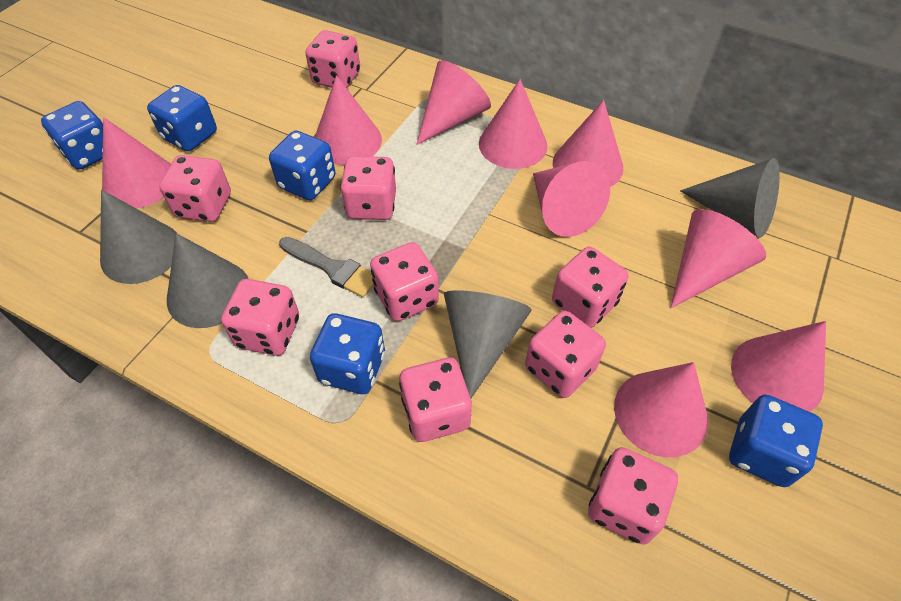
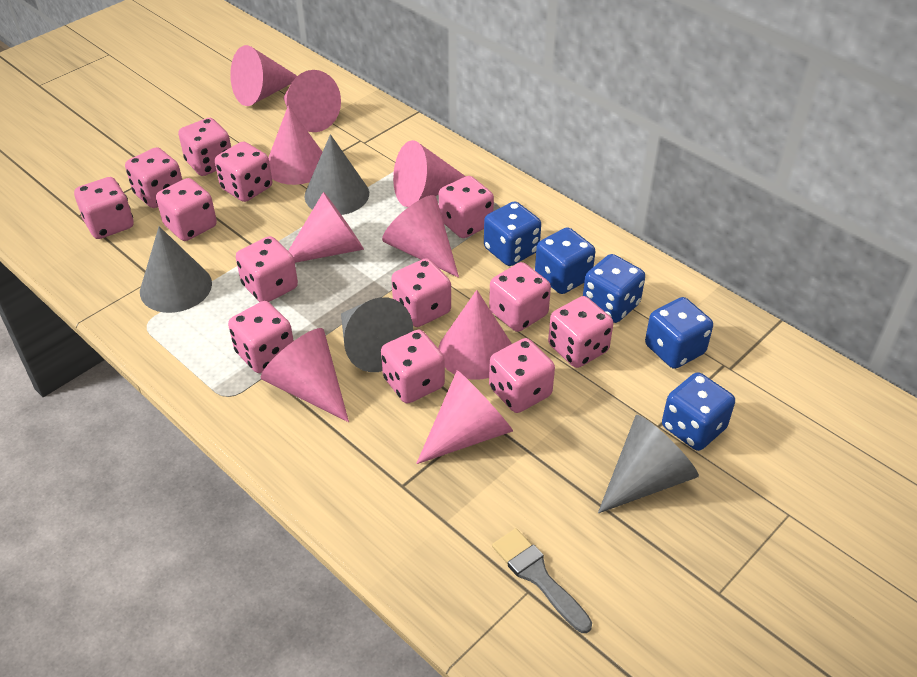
pink dice: 9 -> 13

